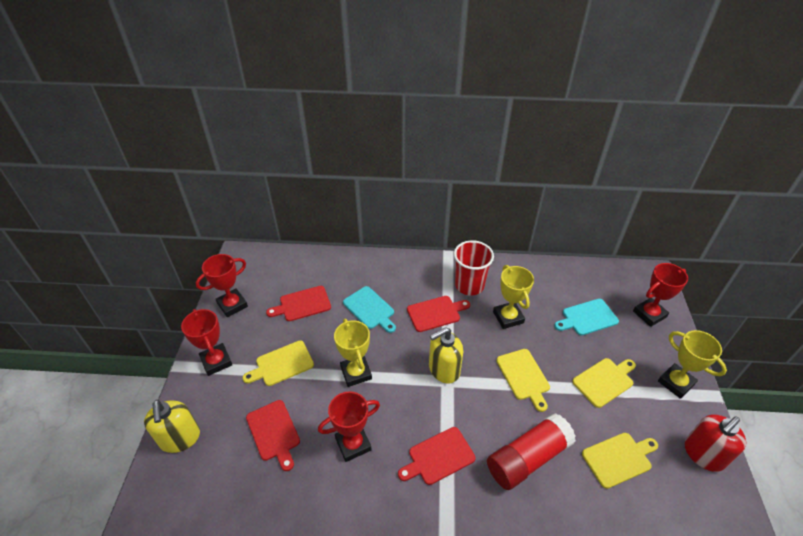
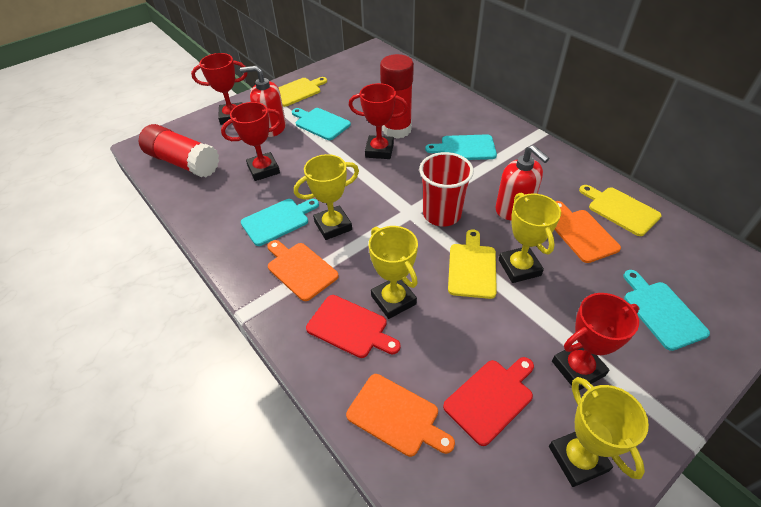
orange cutting board: 0 -> 3
red cutting board: 4 -> 2
red glue stick: 1 -> 2
red soap dispenser: 1 -> 2
turquoise cutting board: 2 -> 4
yellow cutting board: 4 -> 3
yellow soap dispenser: 2 -> 0
yellow trophy: 3 -> 4

